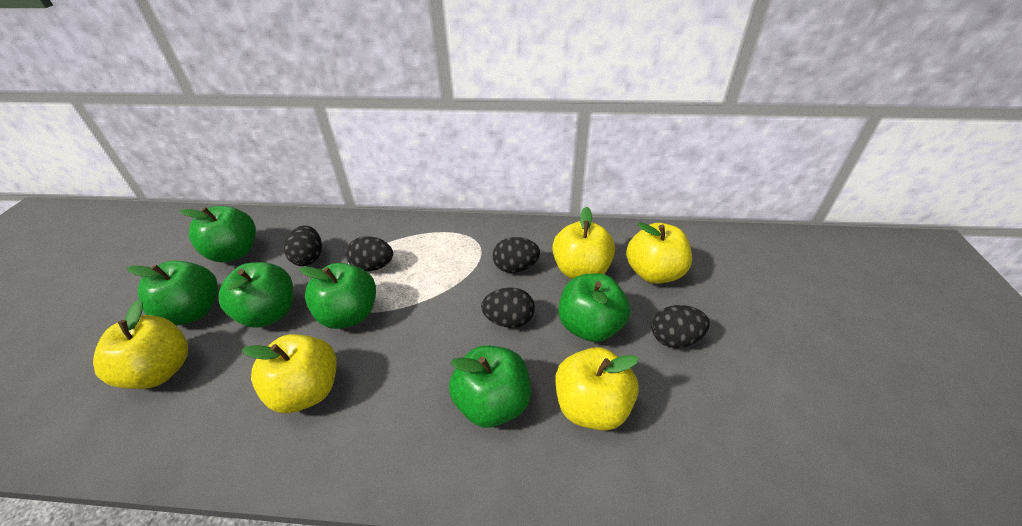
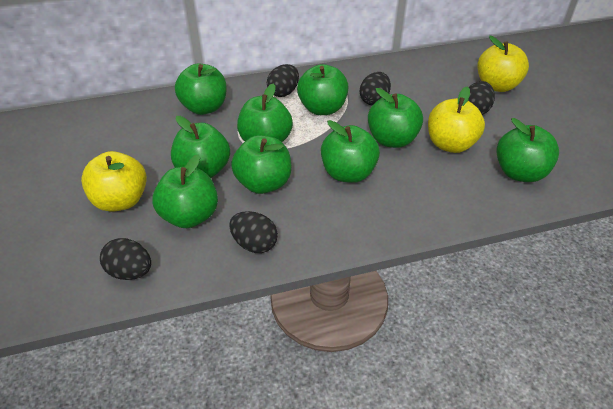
green apple: 6 -> 9
yellow apple: 5 -> 3

